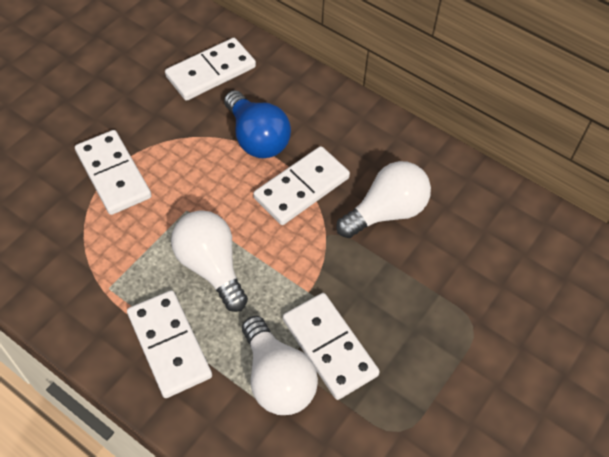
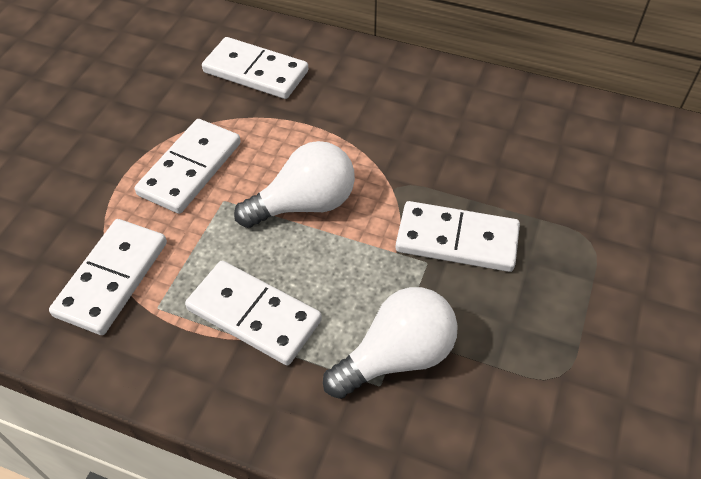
blue light bulb: 1 -> 0
white light bulb: 3 -> 2

